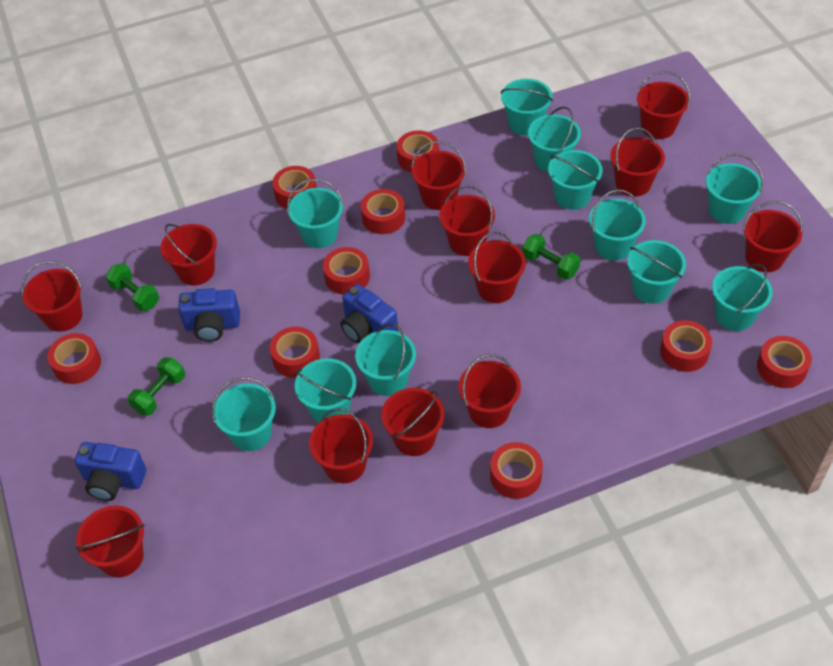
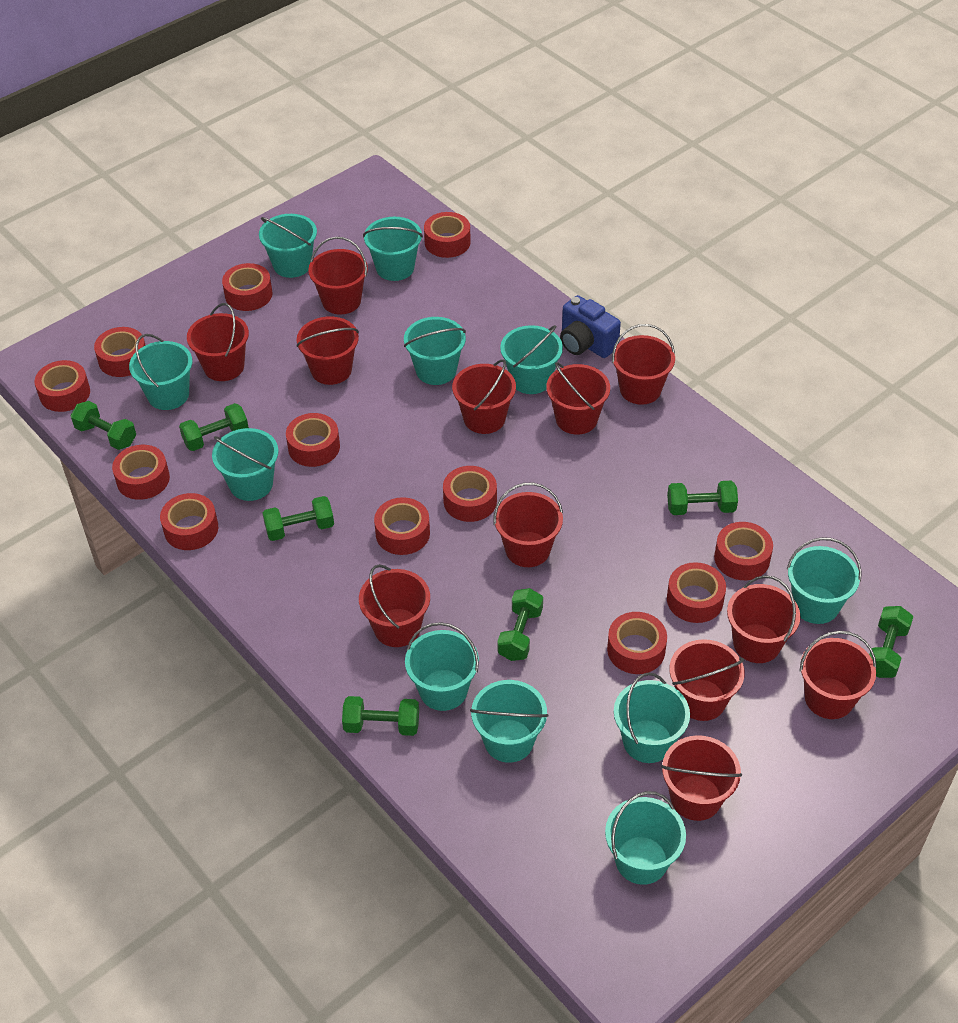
blue camera: 3 -> 1
green dumbbell: 3 -> 7
red tape: 9 -> 12

